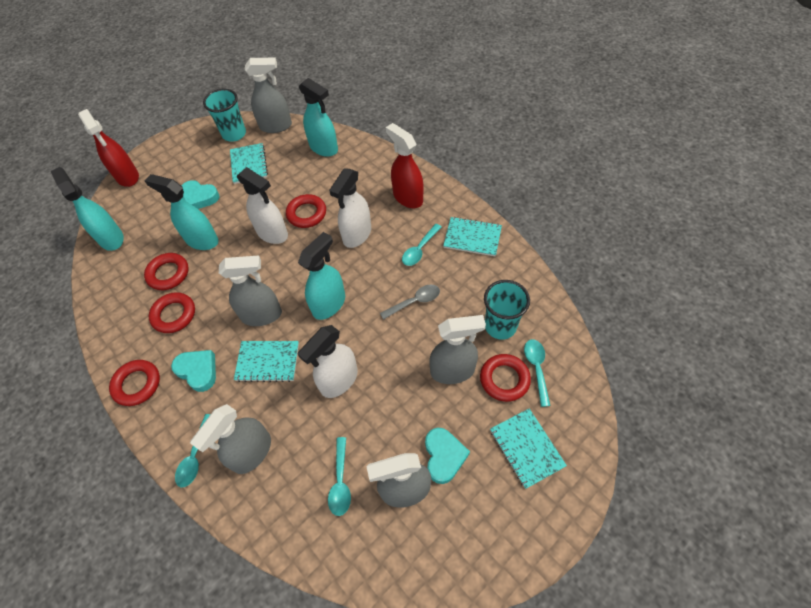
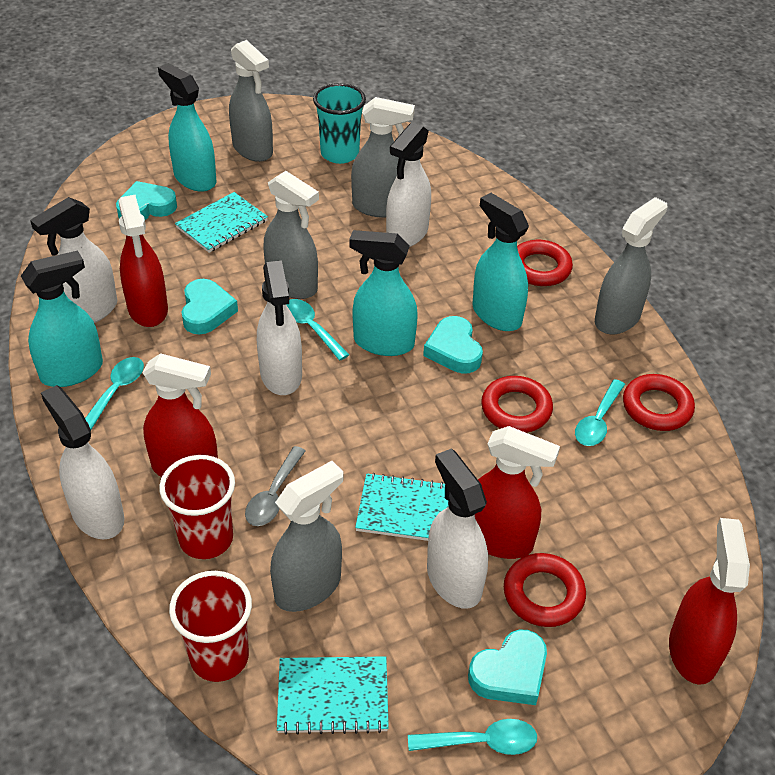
red cup: 0 -> 2
red ring: 5 -> 4
red spray bottle: 2 -> 4
turquoise cup: 2 -> 1
turquoise heart: 3 -> 4
turquoise notebook: 4 -> 3
white spray bottle: 3 -> 5

